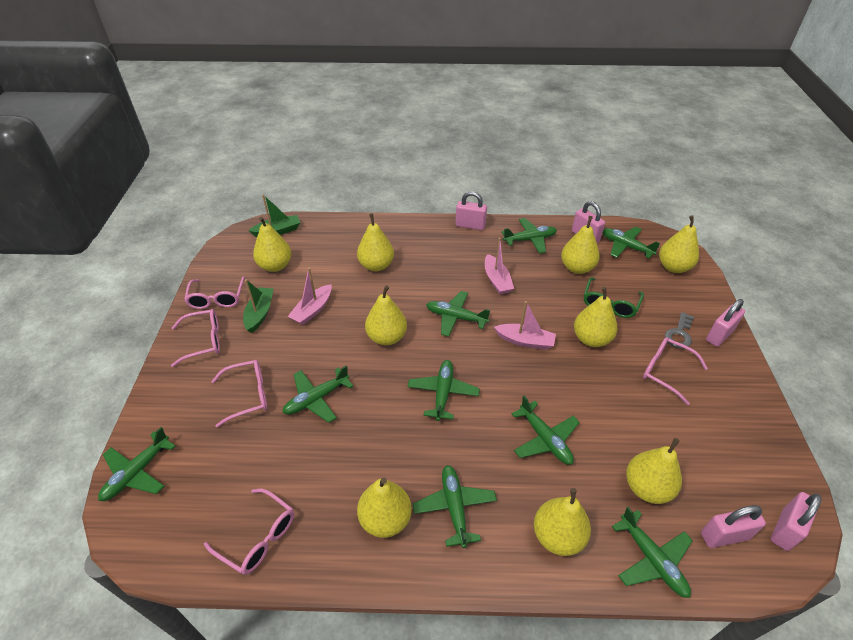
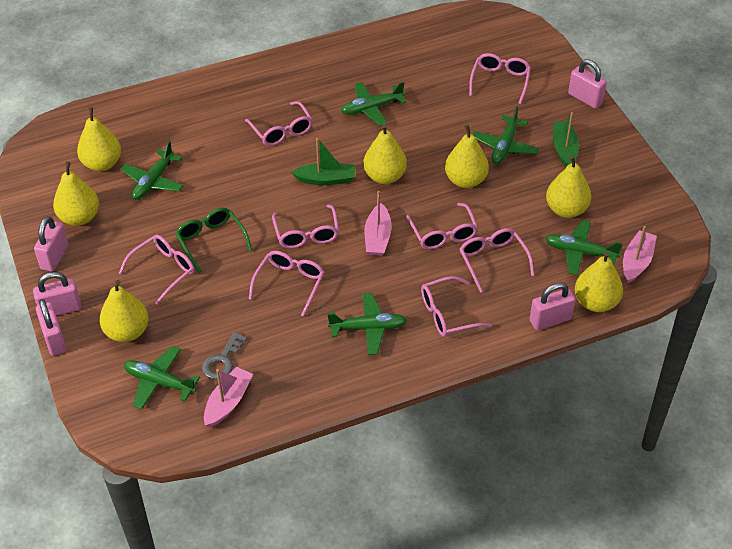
green plane: 9 -> 6
pink glasses: 5 -> 8
yellow pear: 9 -> 7

